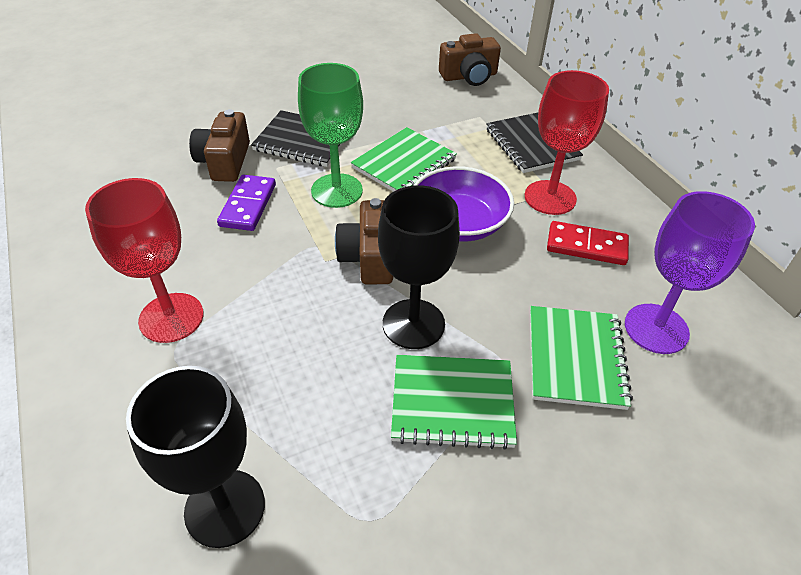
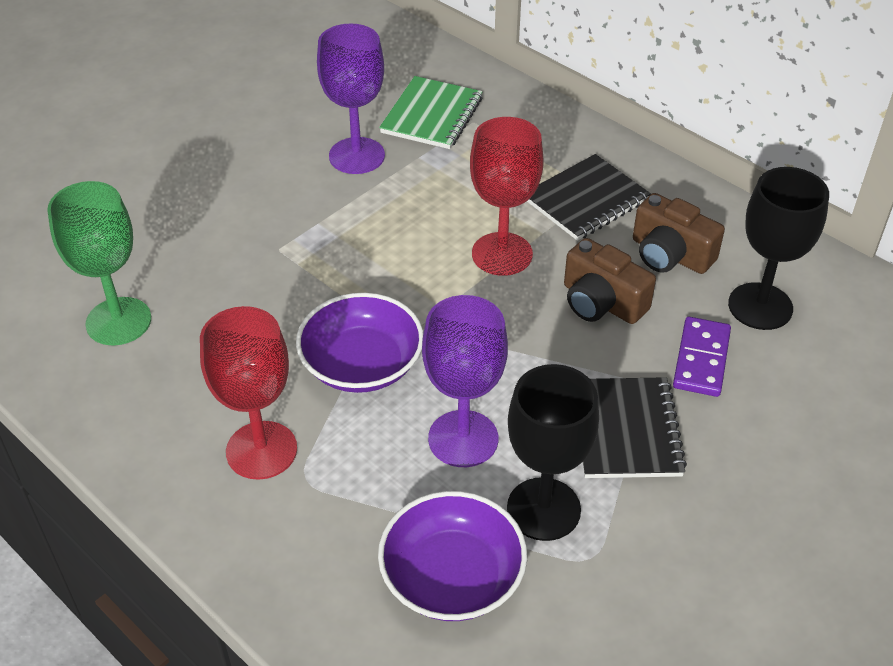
brown camera: 3 -> 2
green notebook: 3 -> 1
purple bowl: 1 -> 2
purple goblet: 1 -> 2
red domino: 1 -> 0

